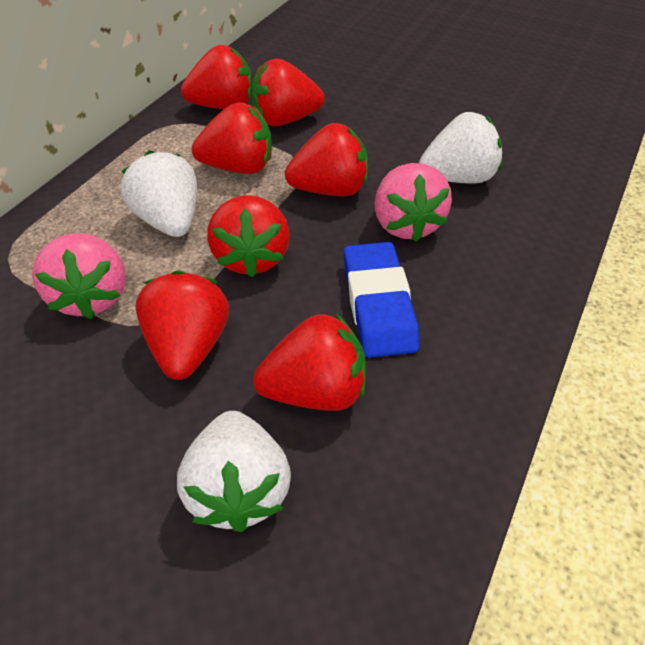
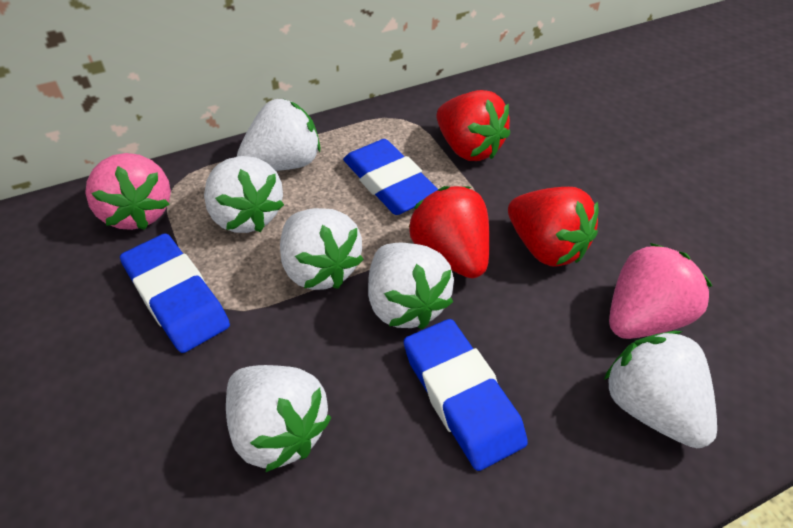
blue eraser: 1 -> 3
red strawberry: 7 -> 3
white strawberry: 3 -> 6

